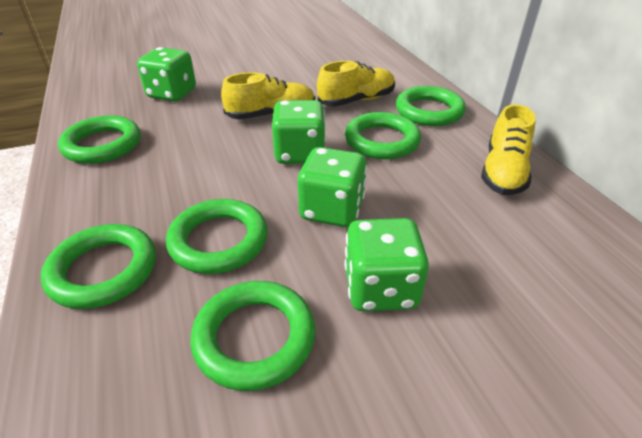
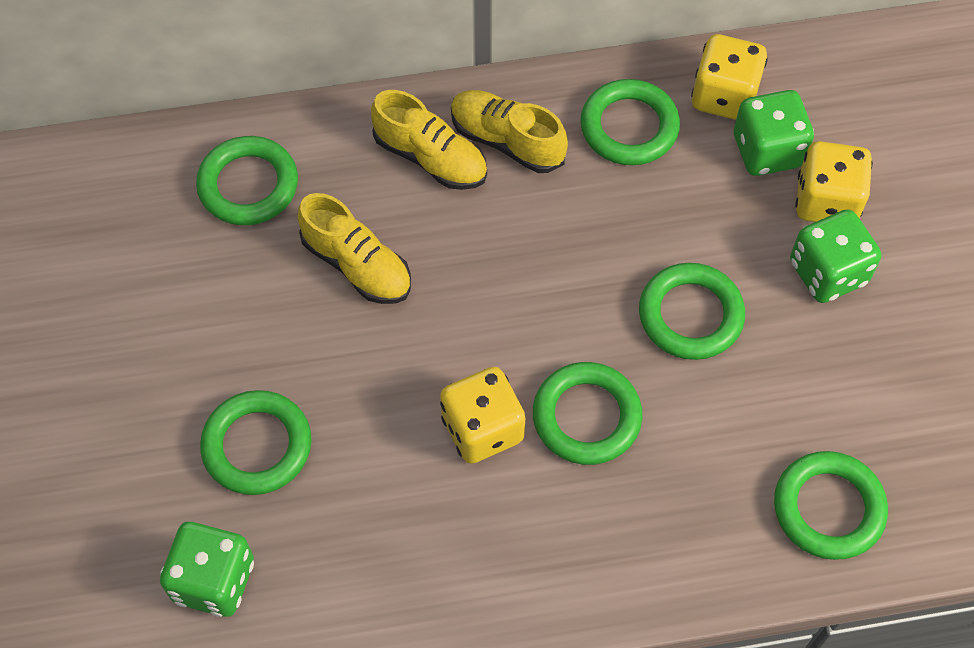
green dice: 4 -> 3
yellow dice: 0 -> 3

